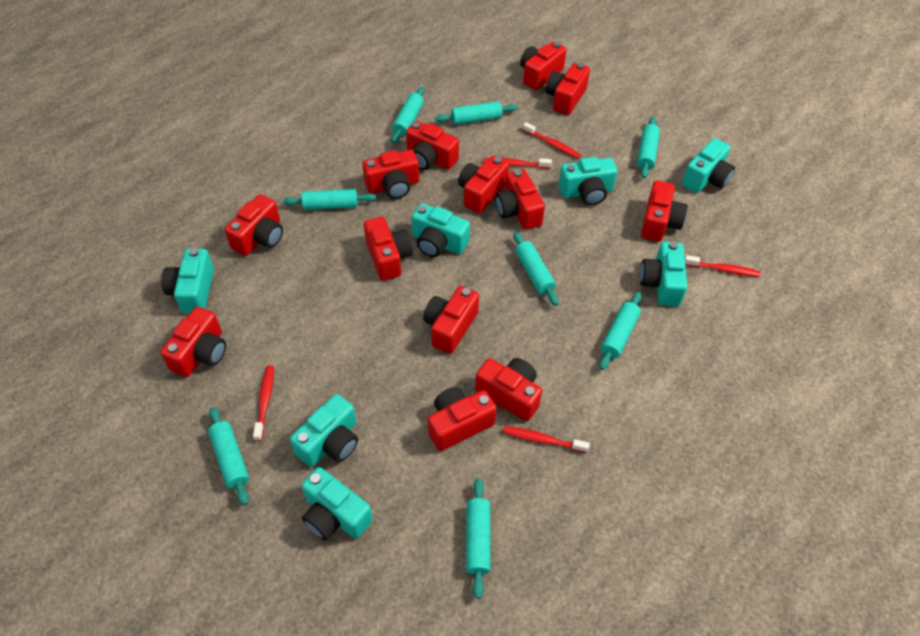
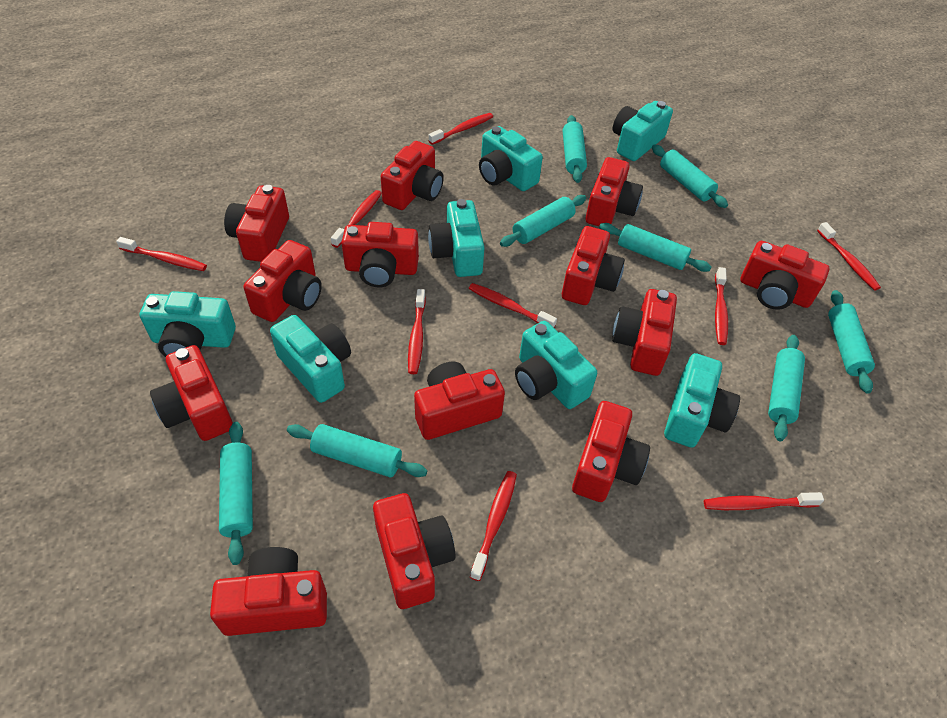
red toothbrush: 5 -> 9

